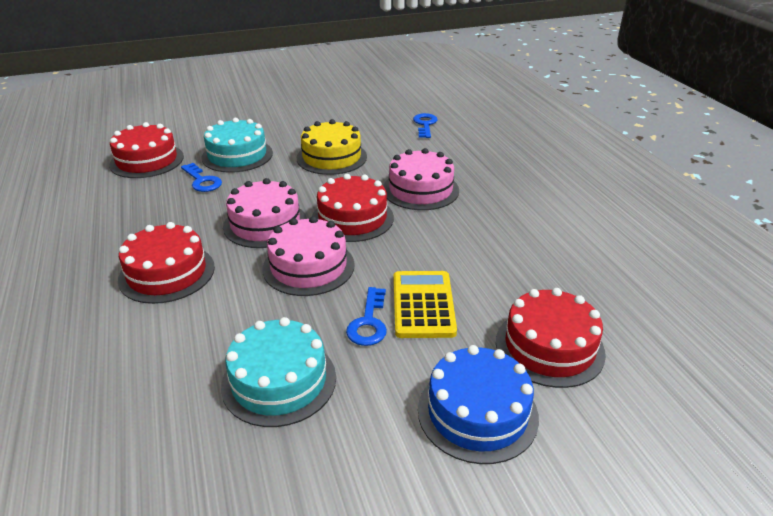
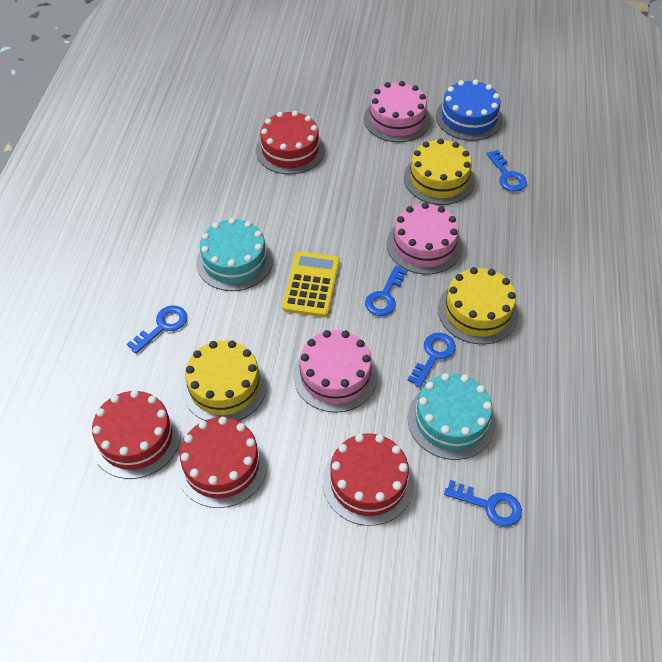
blue key: 3 -> 5
yellow cake: 1 -> 3

